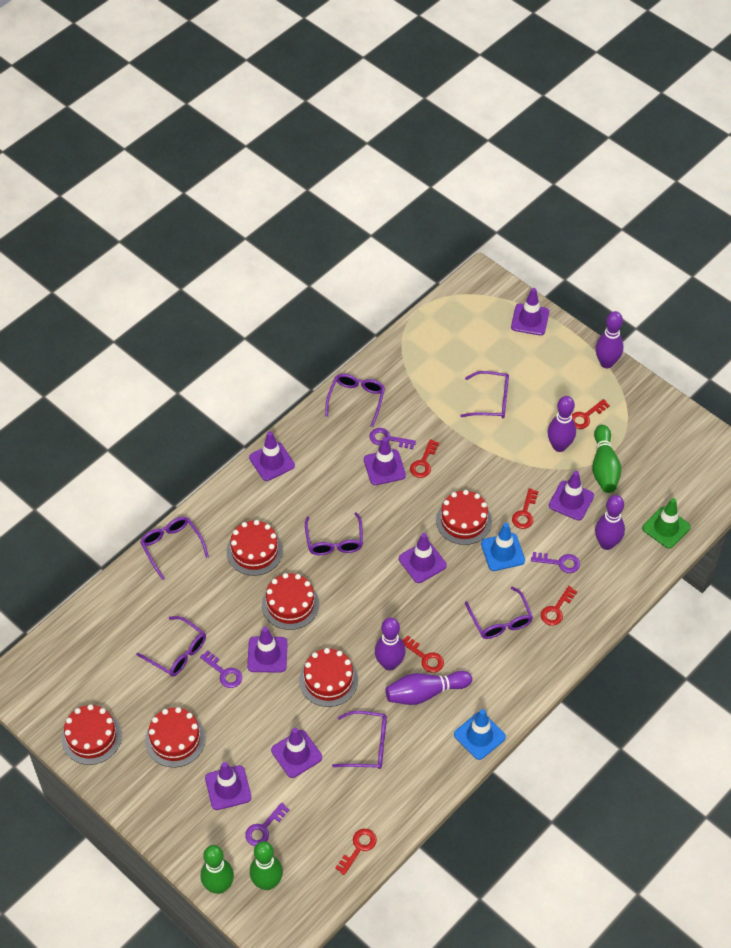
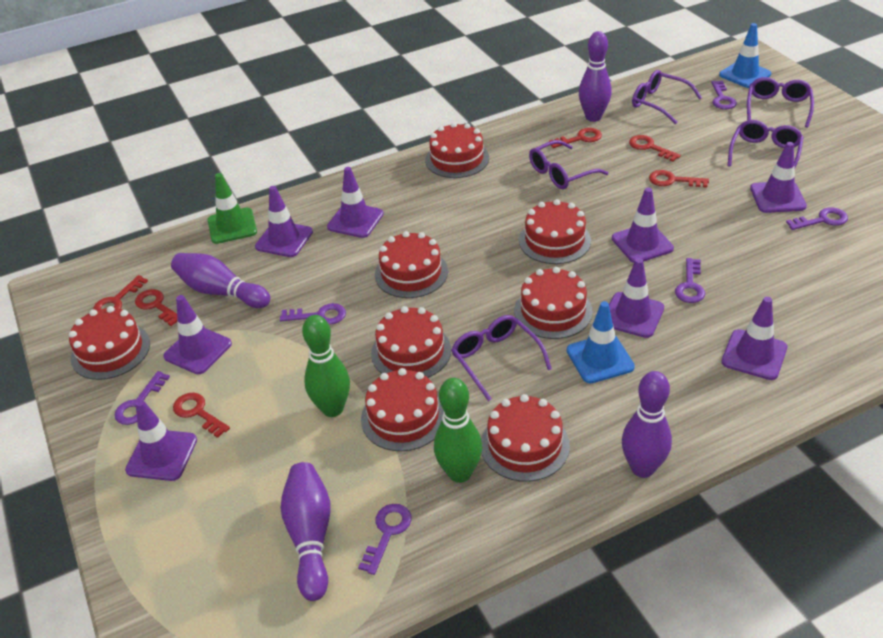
green bowling pin: 3 -> 2
purple bowling pin: 5 -> 4
purple glasses: 7 -> 5
purple key: 4 -> 6
red cake: 6 -> 8

